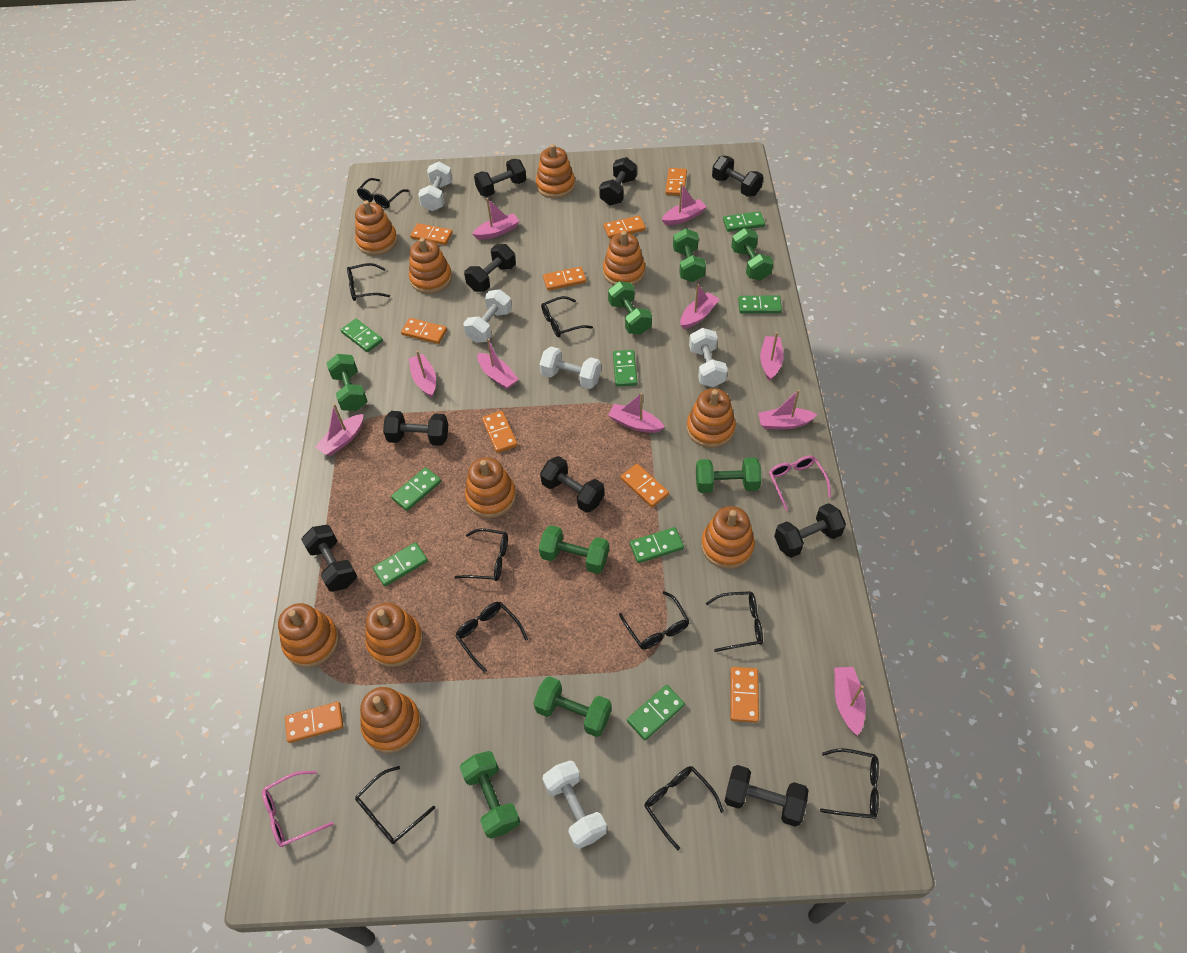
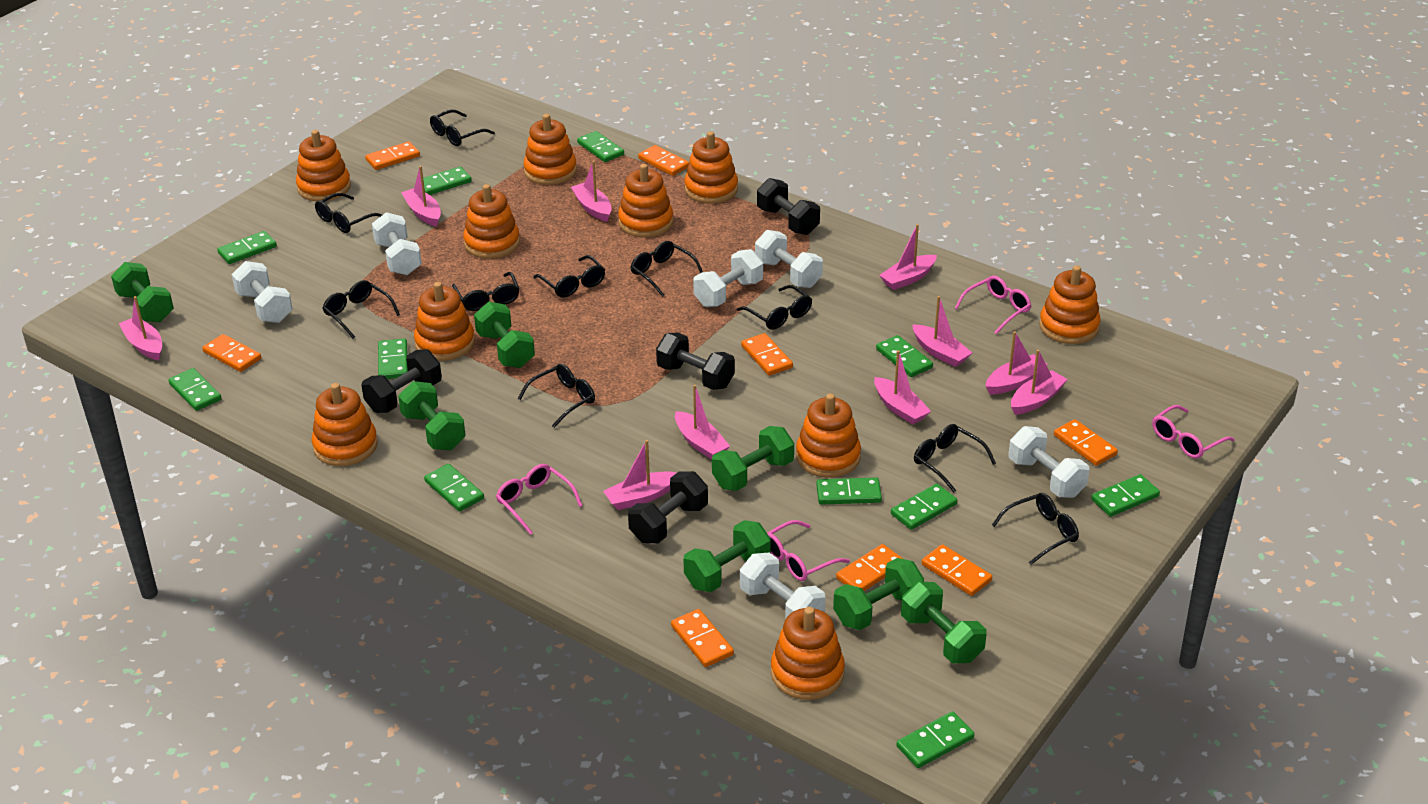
black dumbbell: 9 -> 4
green domino: 8 -> 11
green dumbbell: 8 -> 7
orange domino: 9 -> 8
pink glasses: 2 -> 4
white dumbbell: 5 -> 6

